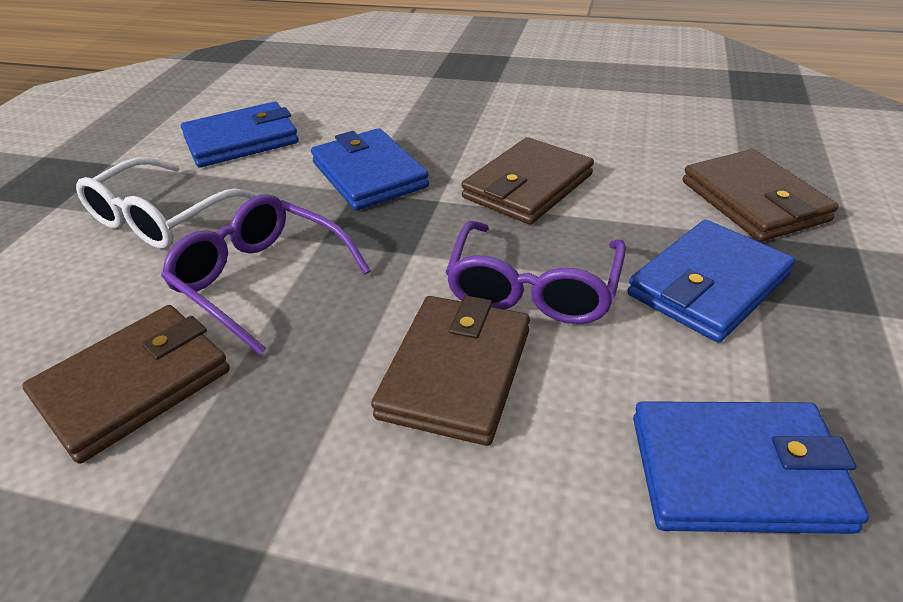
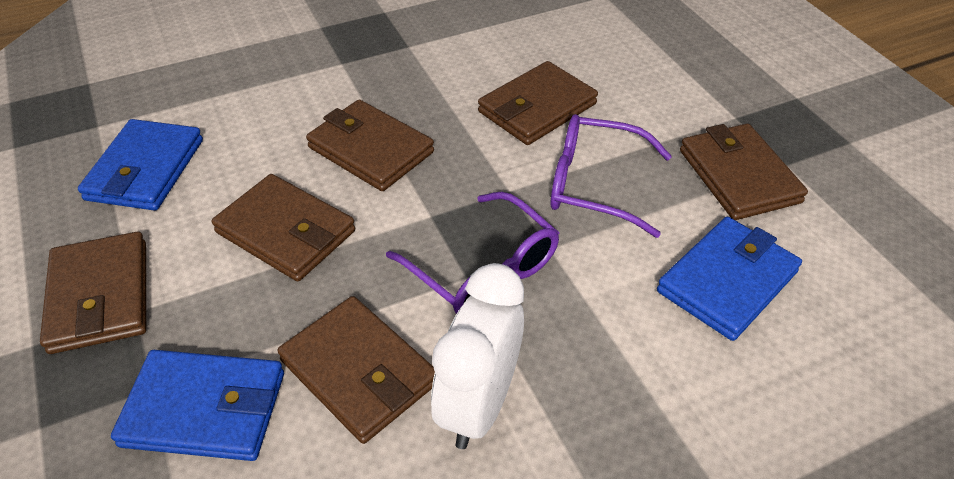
blue wallet: 4 -> 3
brown wallet: 4 -> 6
white clock: 0 -> 1
white glasses: 1 -> 0

